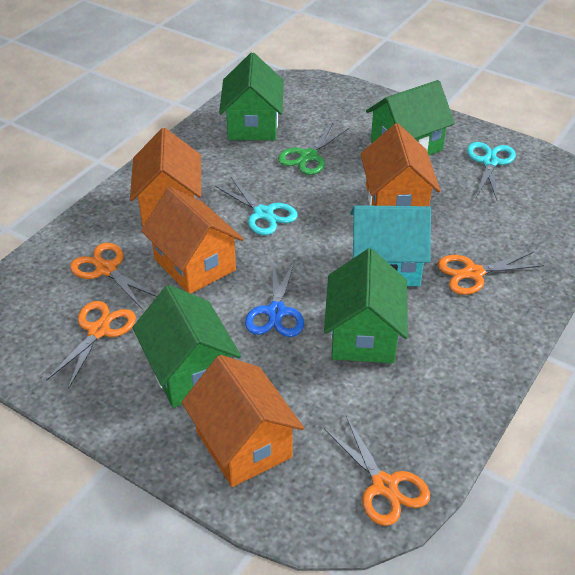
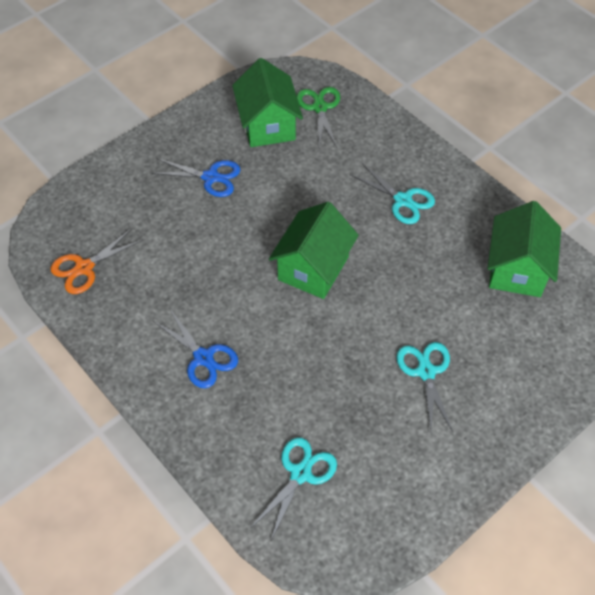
blue scissors: 1 -> 2
green house: 4 -> 3
orange house: 4 -> 0
orange scissors: 4 -> 1
turquoise house: 1 -> 0
turquoise scissors: 2 -> 3

